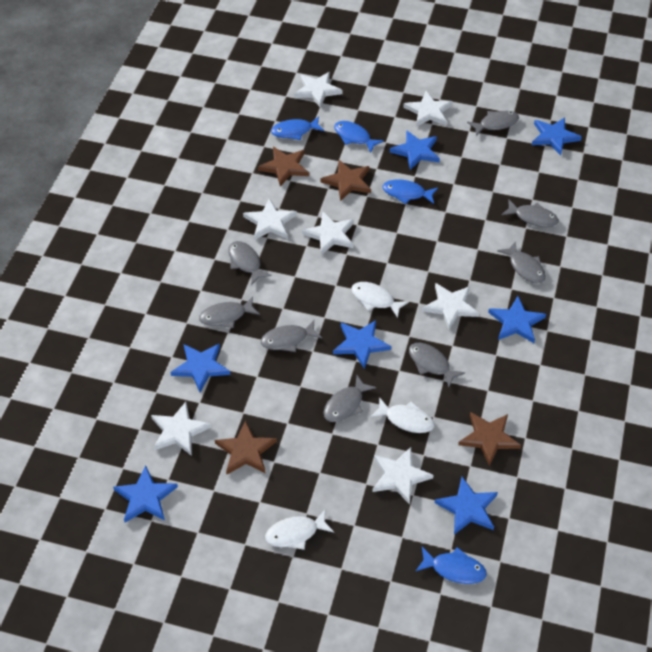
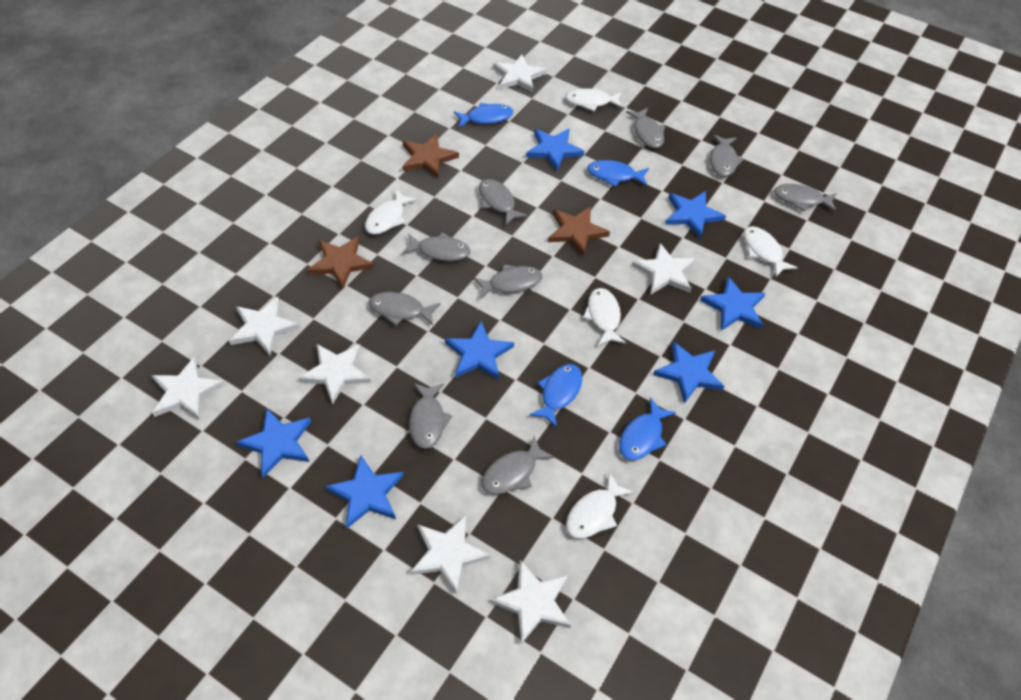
brown star: 4 -> 3
grey fish: 8 -> 9
white fish: 3 -> 5

